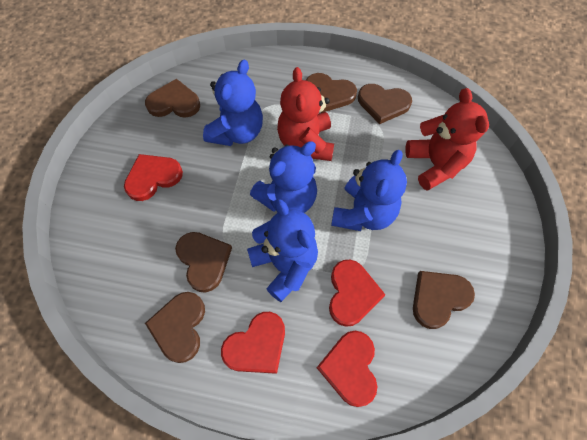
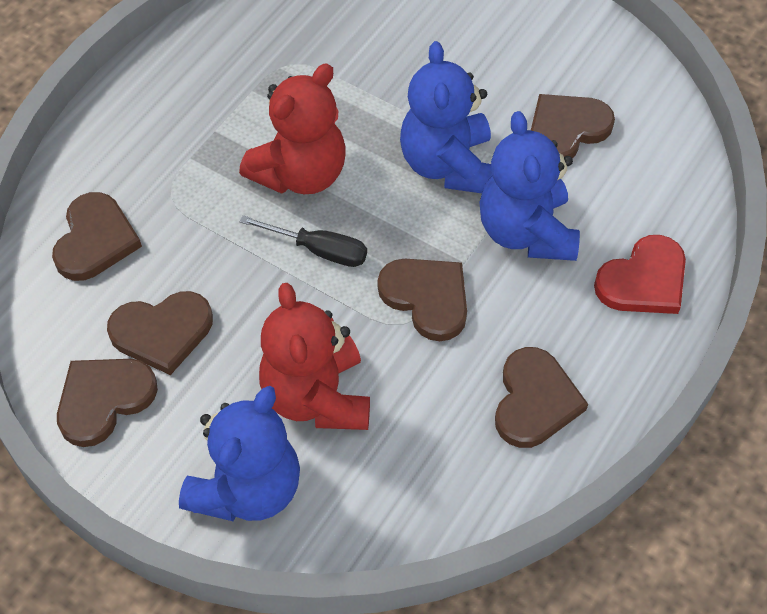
black screwdriver: 0 -> 1
blue teddy bear: 4 -> 3
red heart: 4 -> 1

